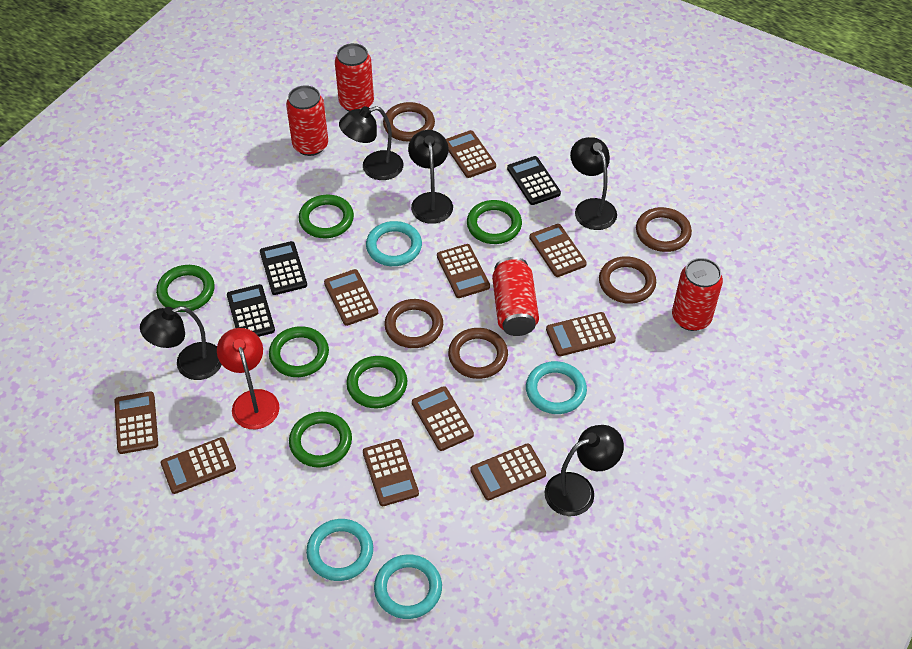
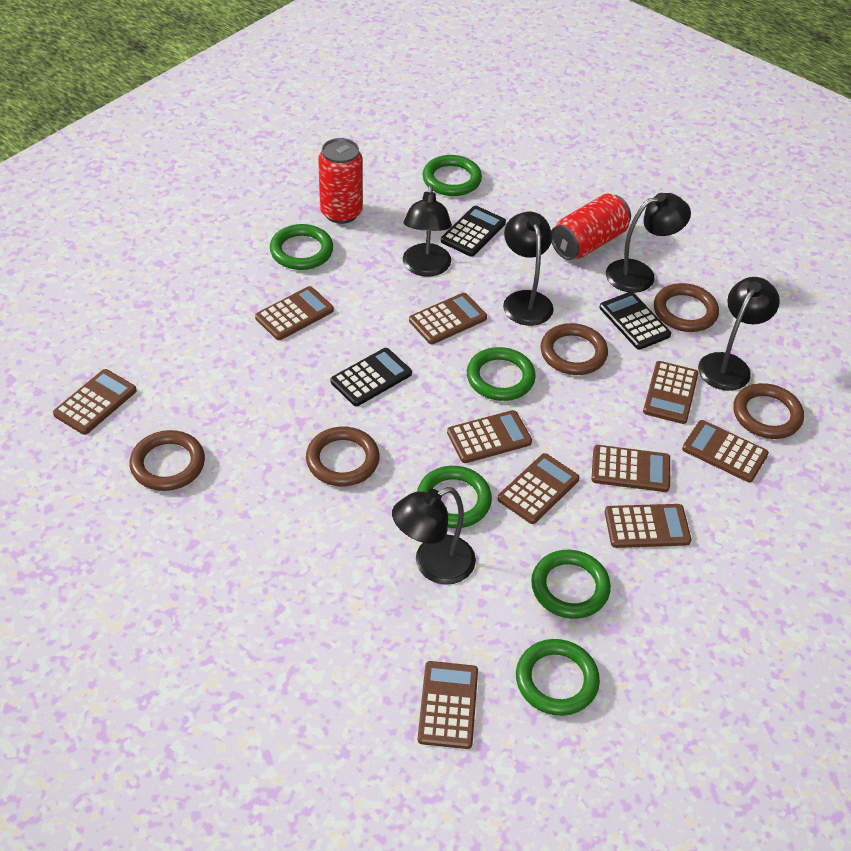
red can: 4 -> 2
red lamp: 1 -> 0
turquoise ring: 4 -> 0

